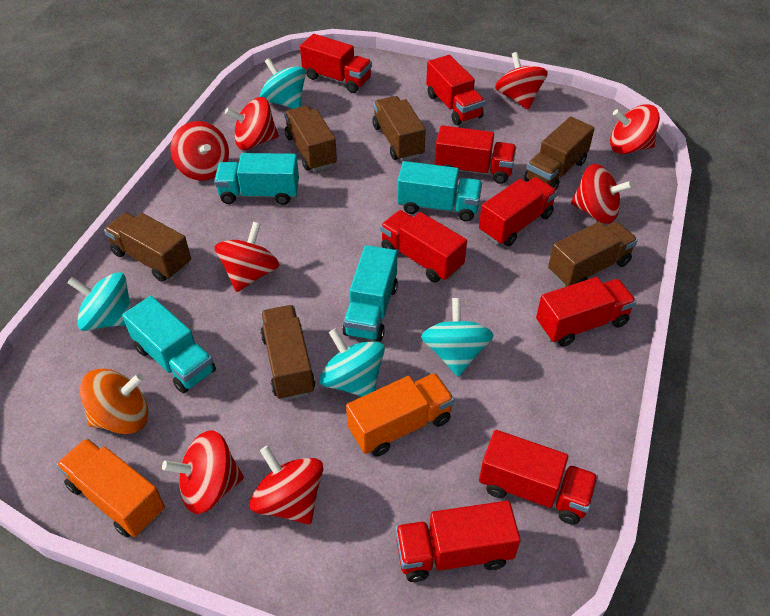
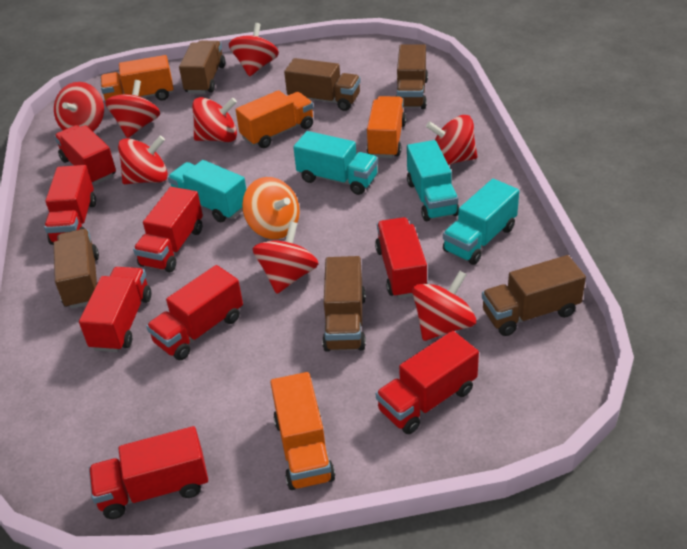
orange truck: 2 -> 4
turquoise spinning top: 4 -> 0

